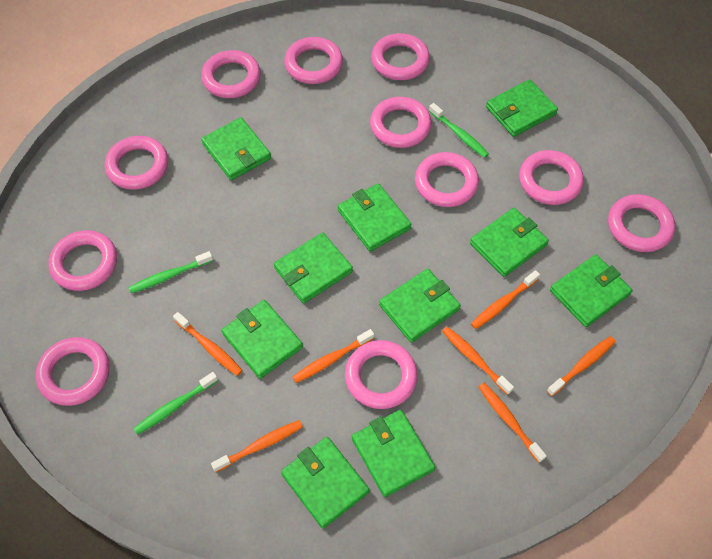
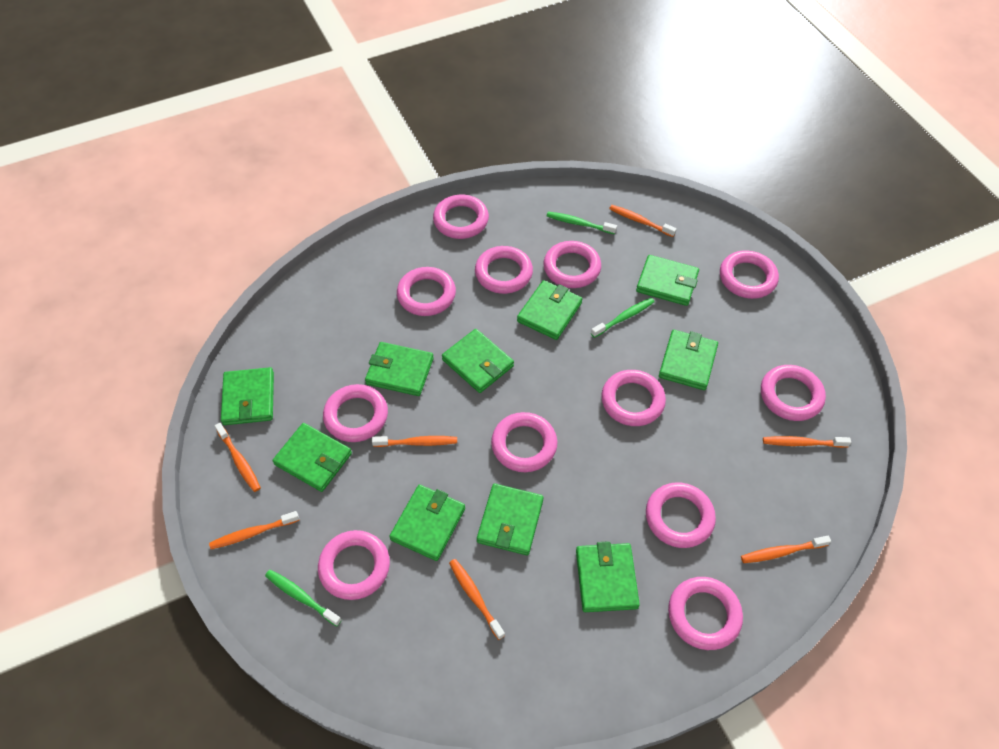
pink ring: 11 -> 12

